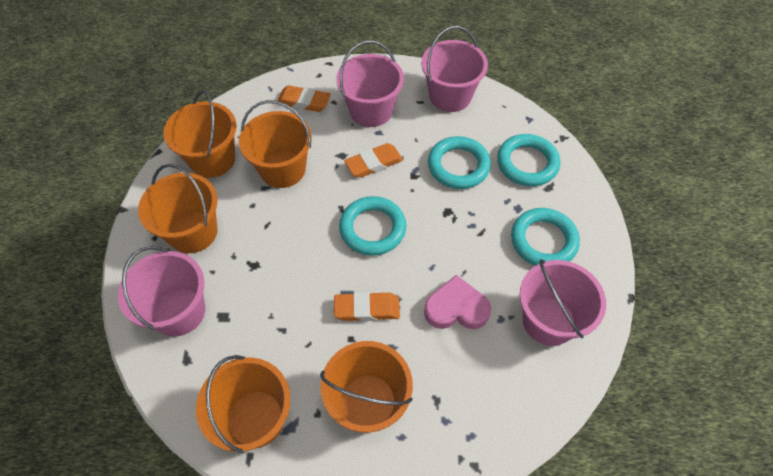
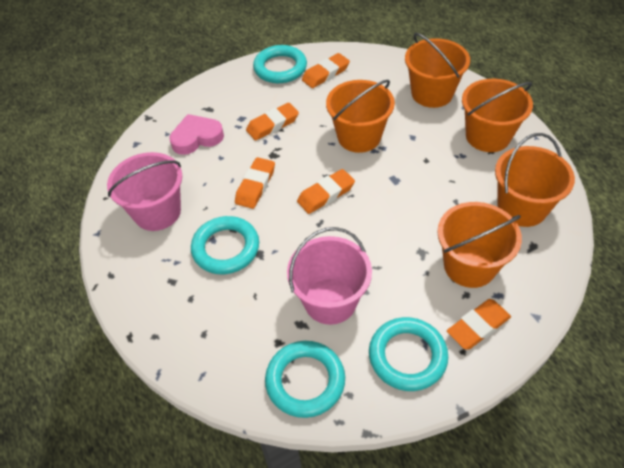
orange eraser: 3 -> 5
pink bucket: 4 -> 2

